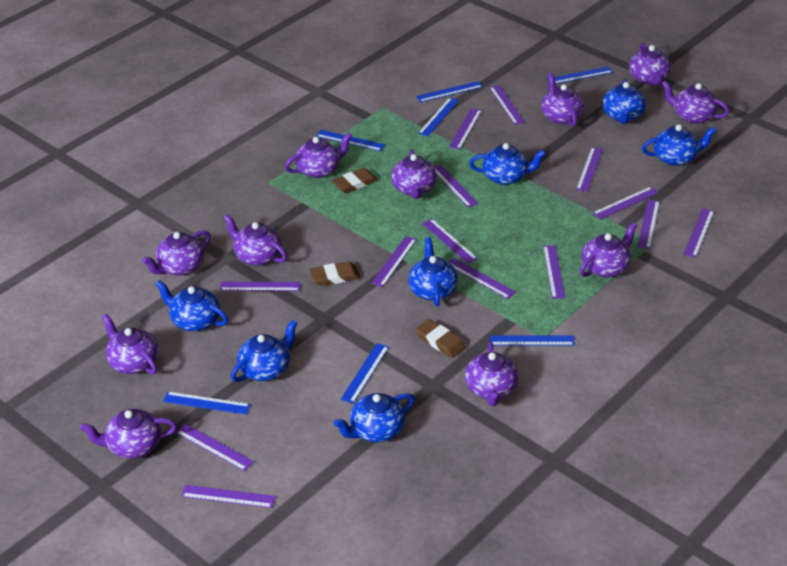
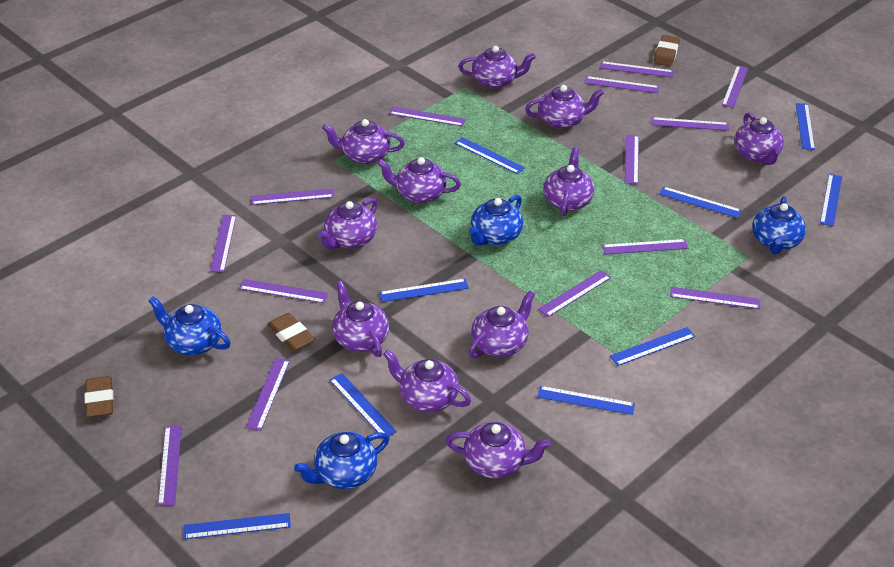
blue ruler: 7 -> 9
blue teapot: 7 -> 4

